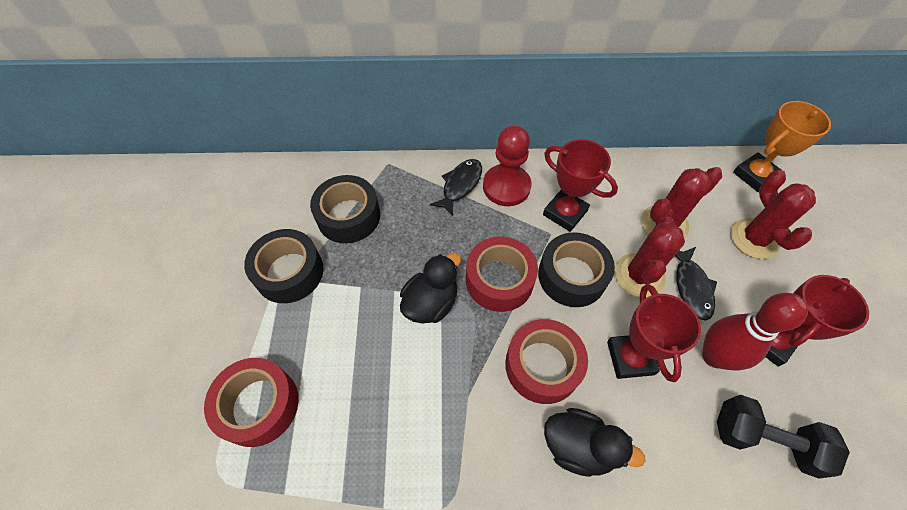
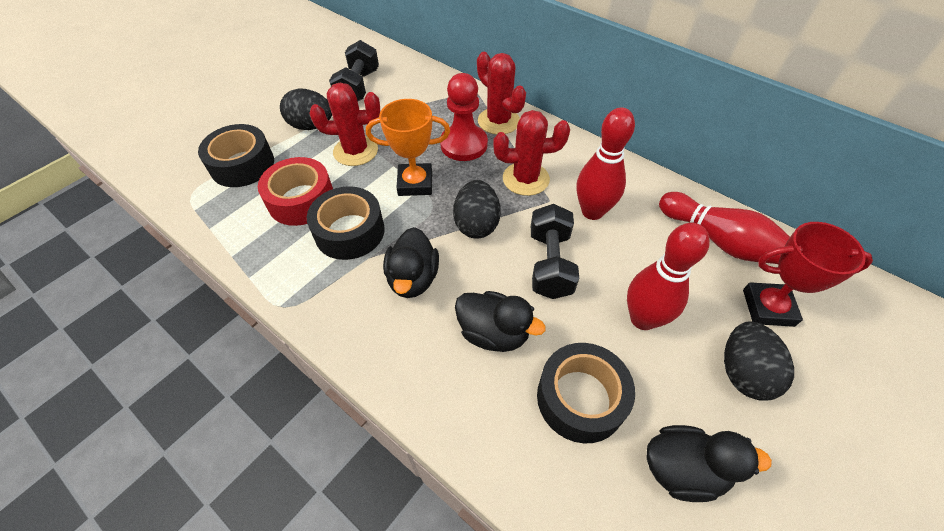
black duck: 2 -> 3
black dumbbell: 1 -> 2
black egg: 0 -> 3
black fish: 2 -> 0
red bowling pin: 1 -> 3
red tape: 3 -> 1
red trophy: 3 -> 1

